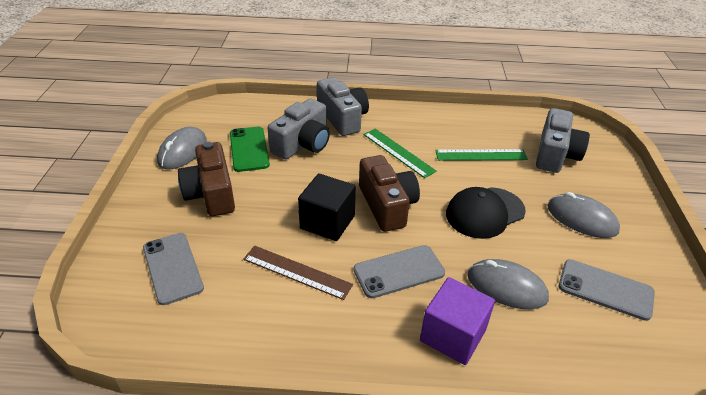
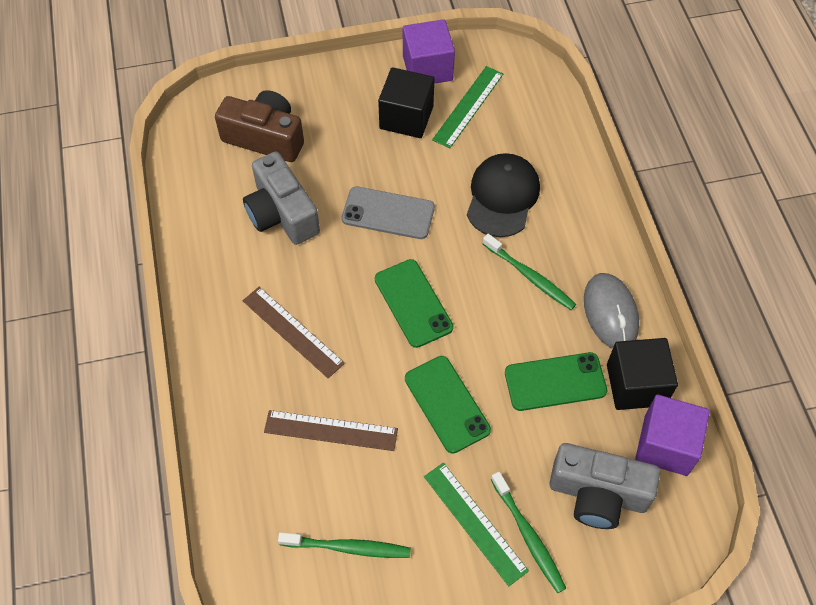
black cube: 1 -> 2
brown camera: 2 -> 1
brown ruler: 1 -> 2
green phone: 1 -> 3
green toothbrush: 0 -> 3
grey camera: 3 -> 2
grey mouse: 3 -> 1
grey phone: 3 -> 1
purple cube: 1 -> 2

